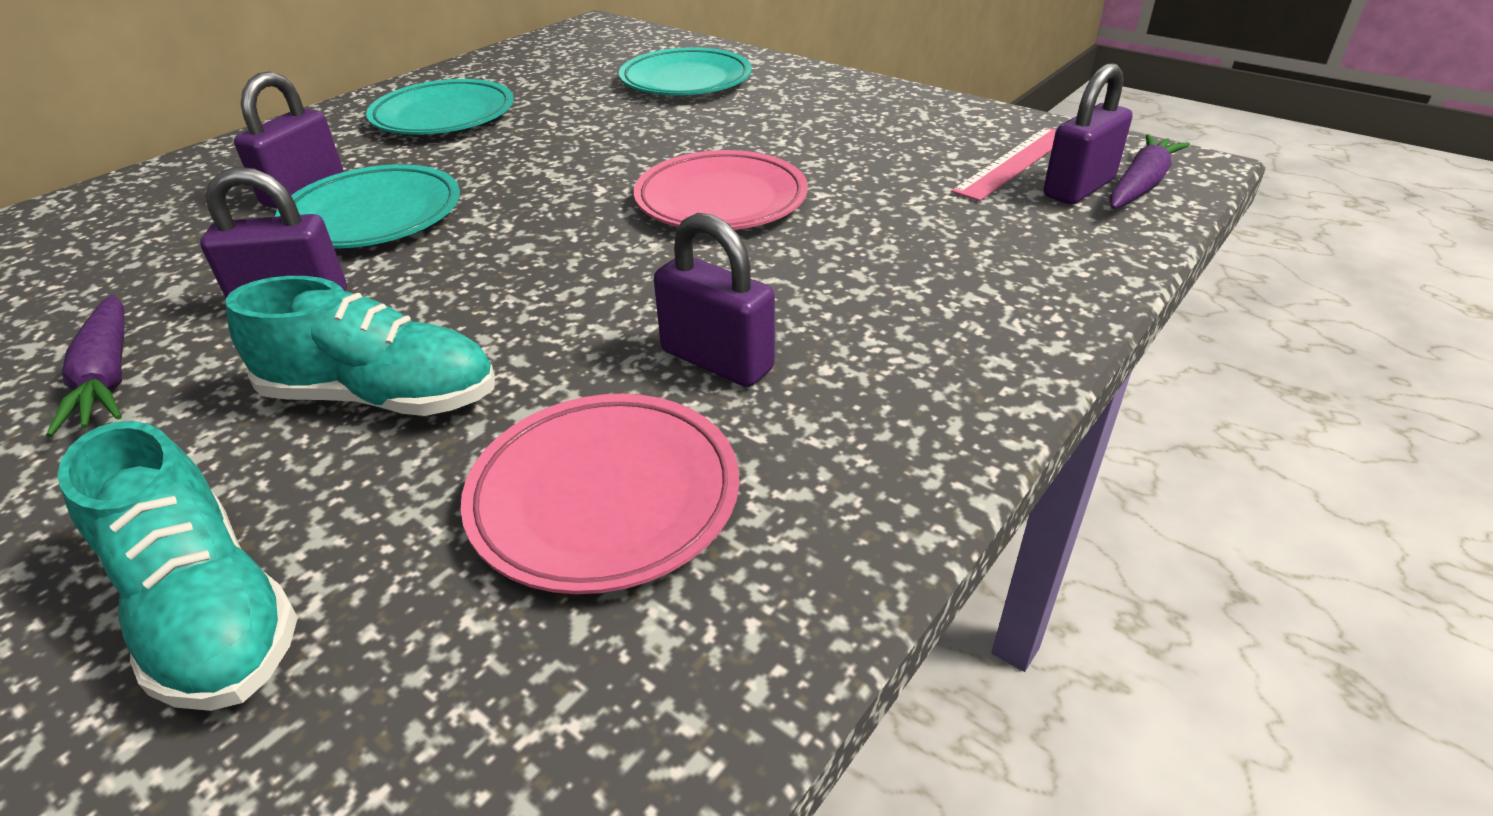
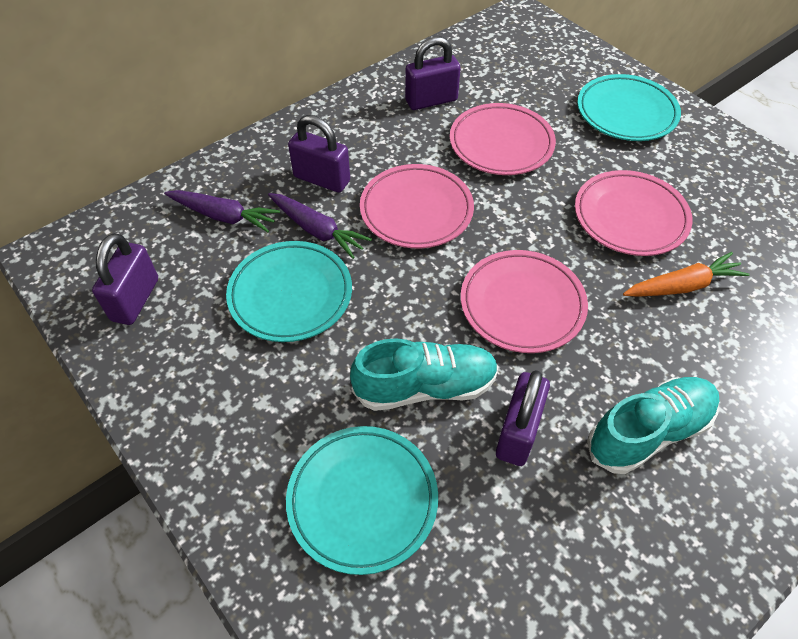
orange carrot: 0 -> 1
pink plate: 2 -> 4
pink ruler: 1 -> 0

